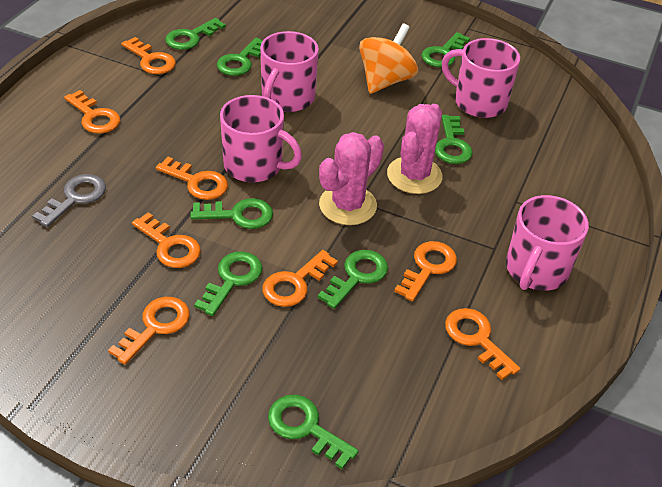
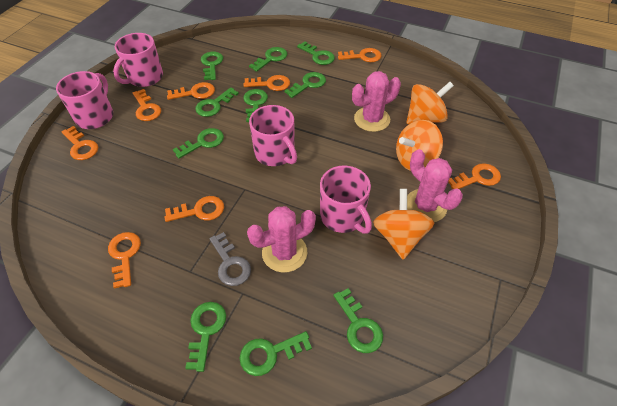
green key: 8 -> 10
orange spinning top: 1 -> 3
pink cactus: 2 -> 3

